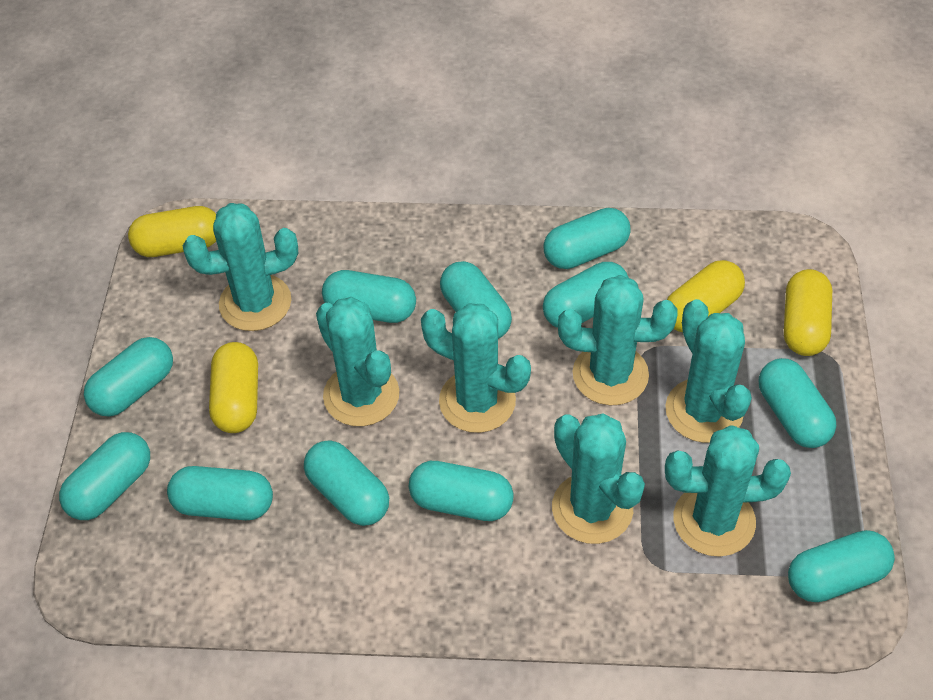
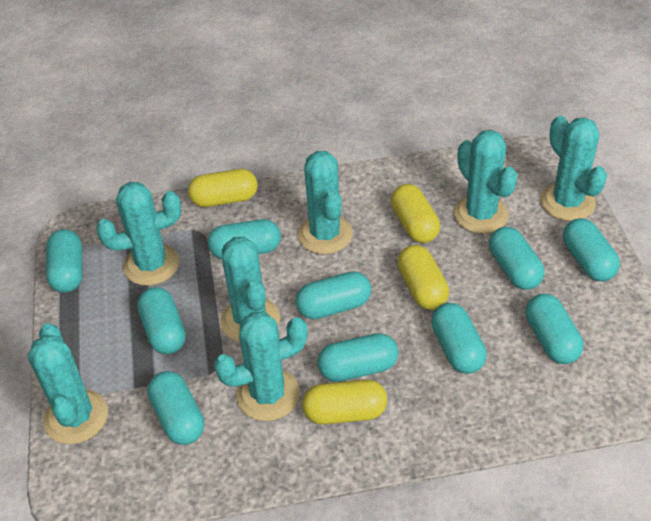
turquoise capsule: 11 -> 10

